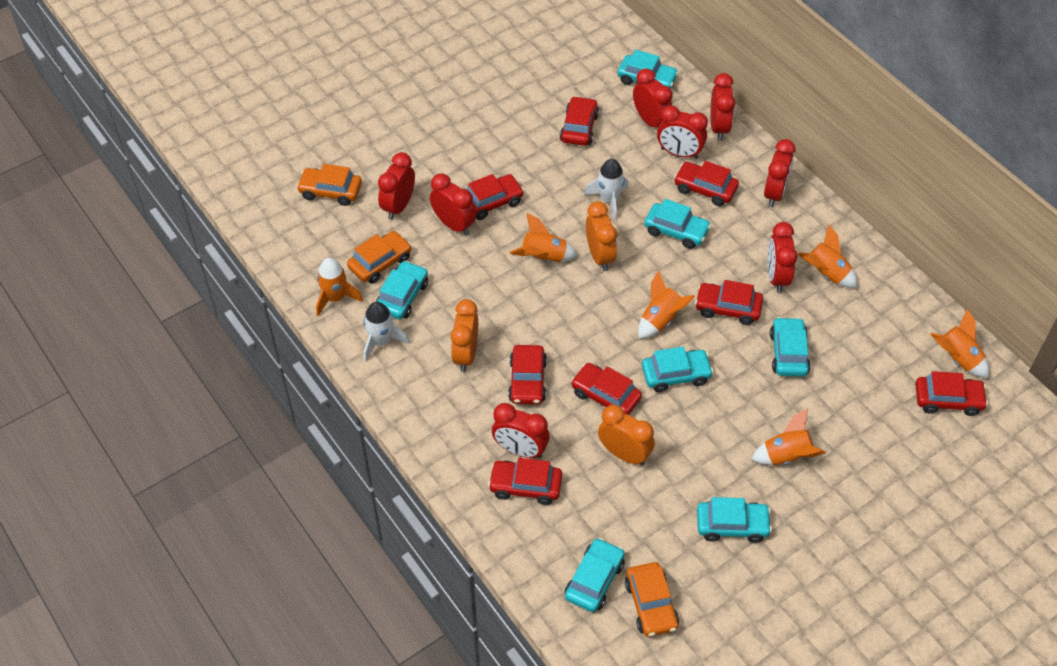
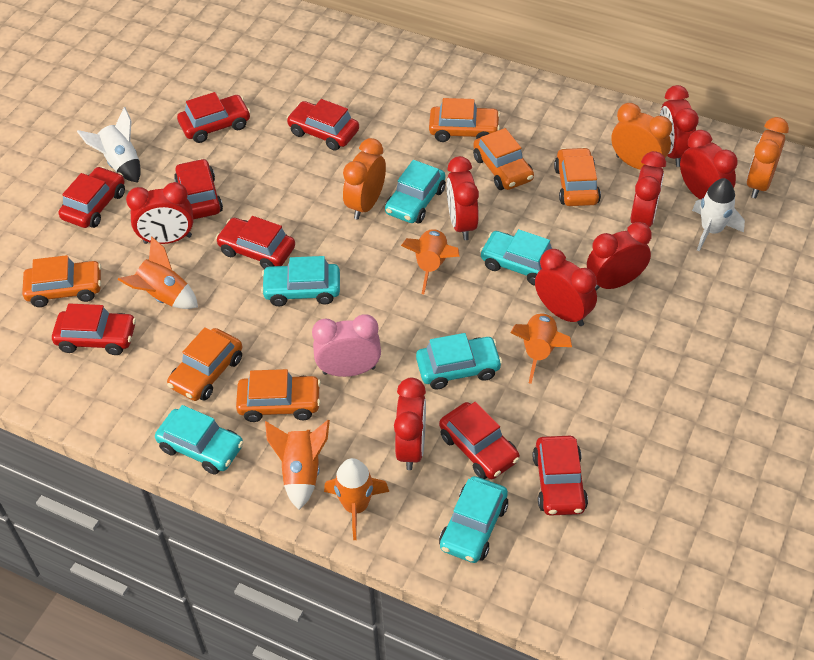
orange car: 3 -> 6
orange rocket: 6 -> 5
pink clock: 0 -> 1
turquoise car: 7 -> 6

